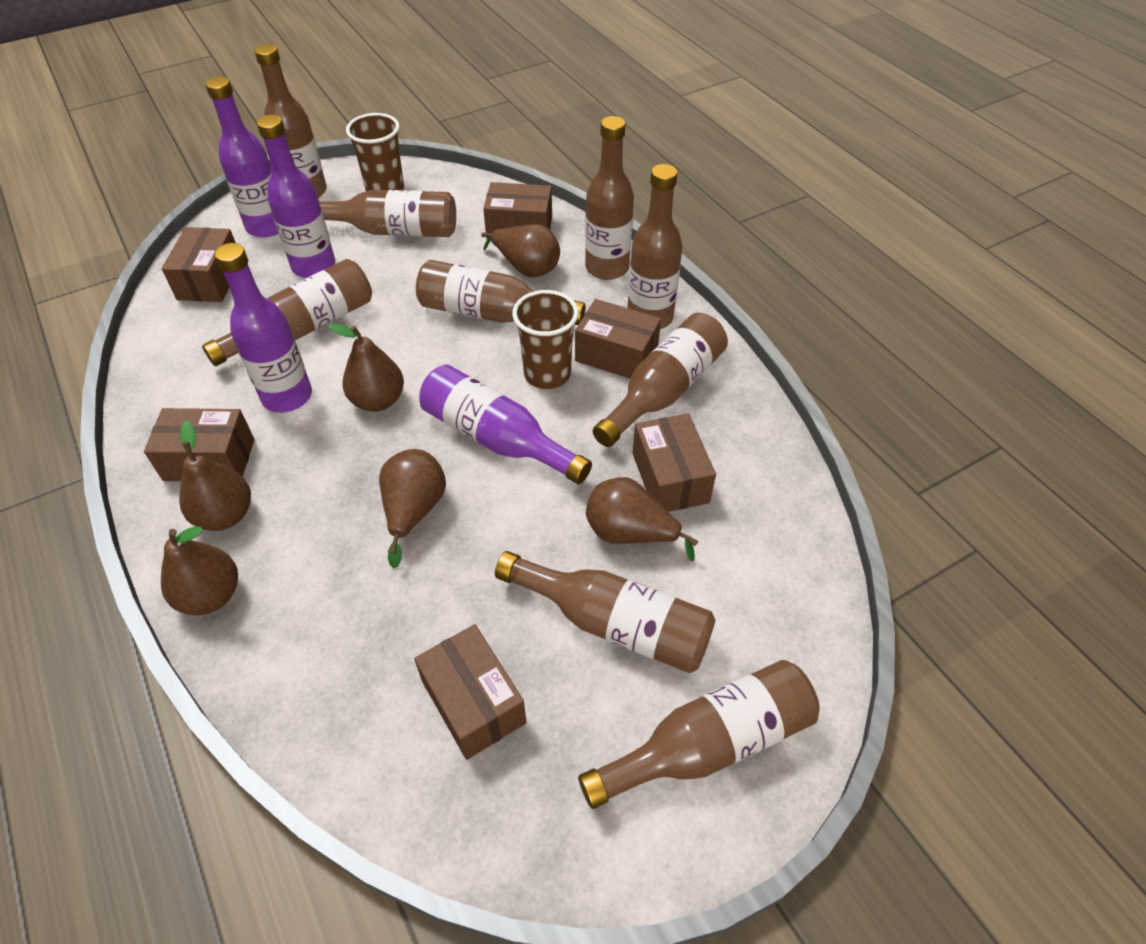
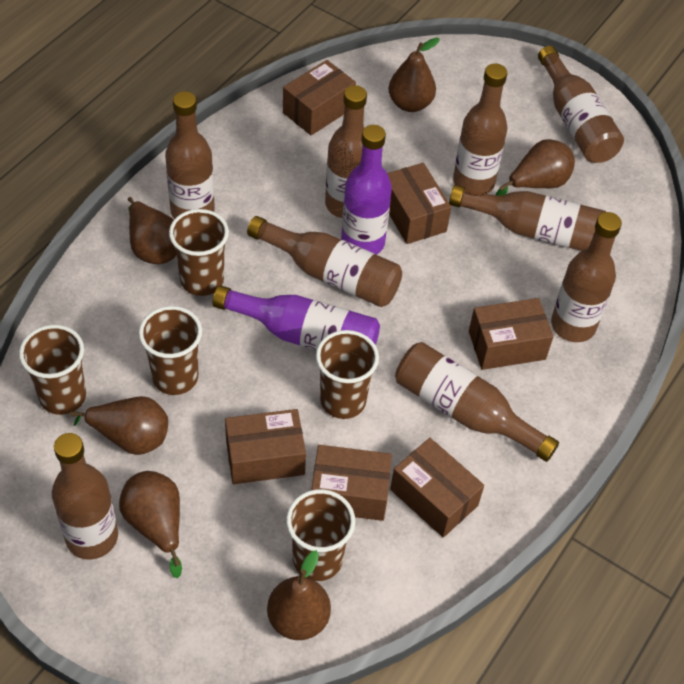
brown cup: 2 -> 5
purple bottle: 4 -> 2

